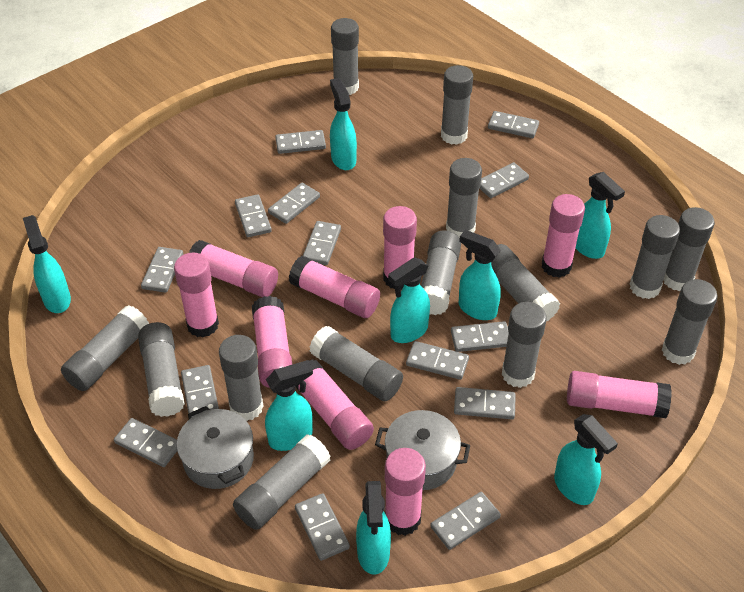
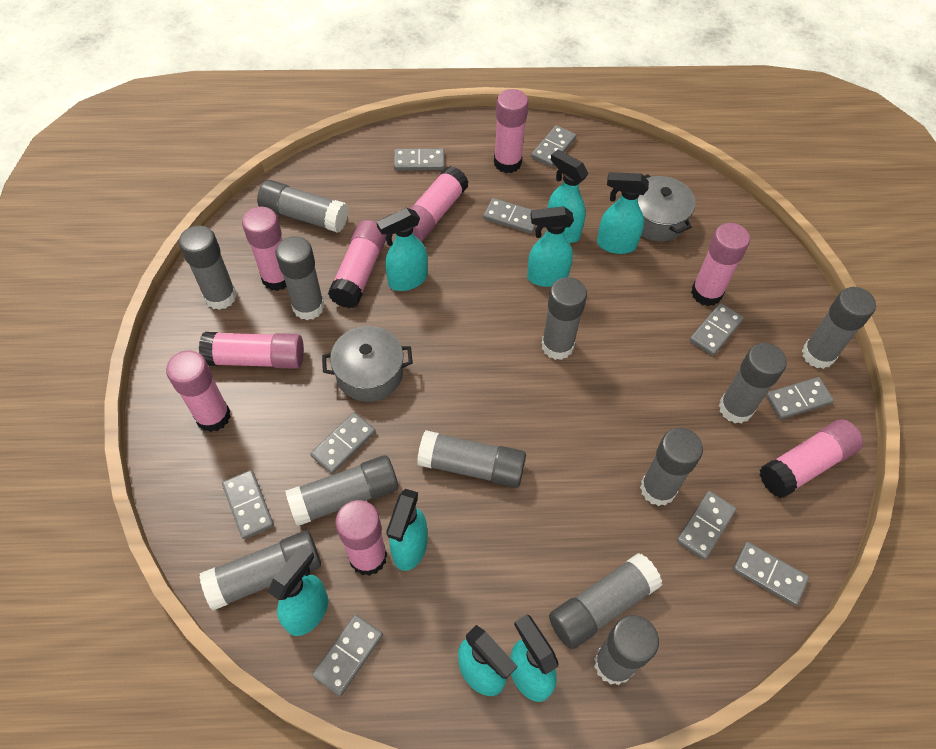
grey domino: 14 -> 10
grey glue stick: 14 -> 12

